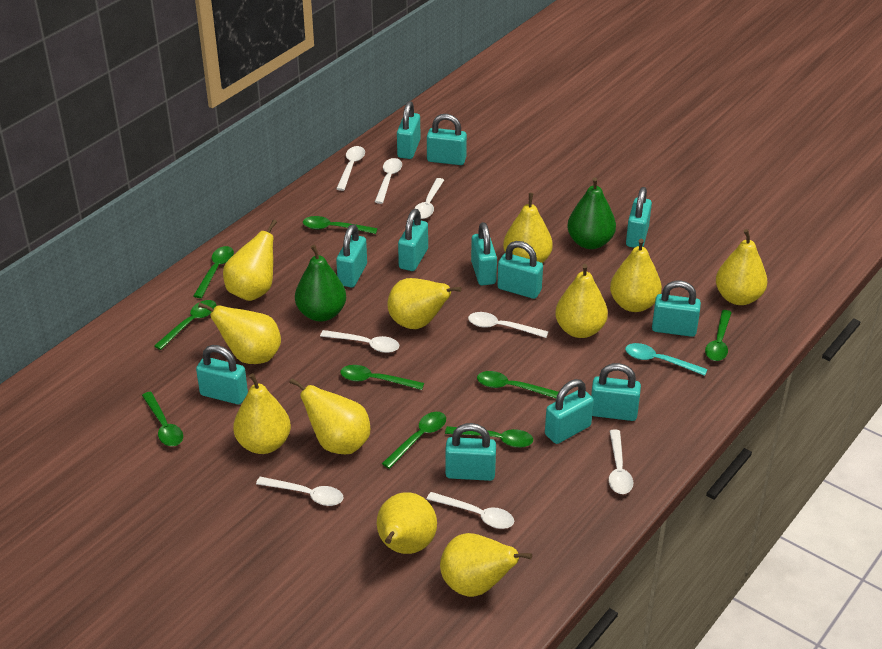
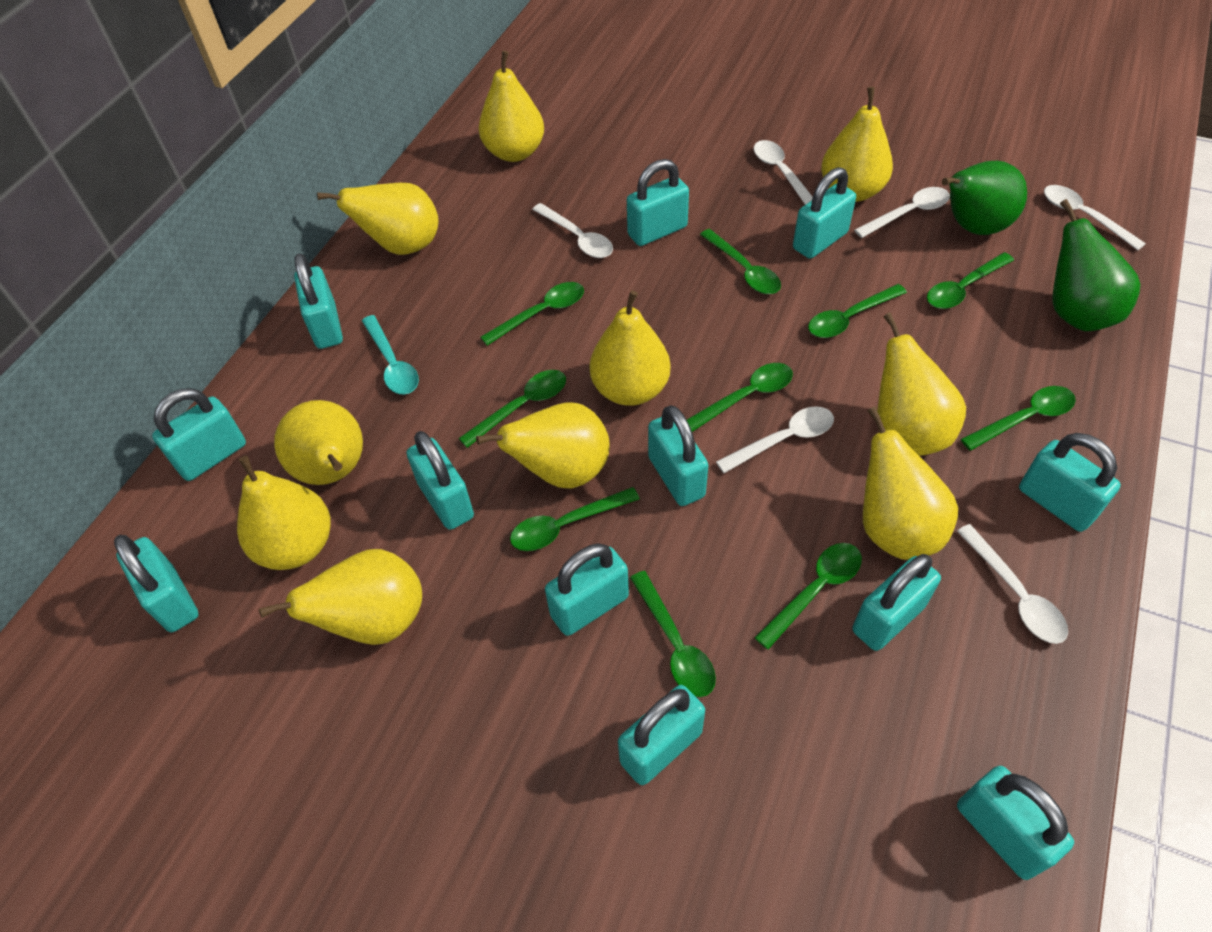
green spoon: 9 -> 10
white spoon: 8 -> 6
yellow pear: 11 -> 10

